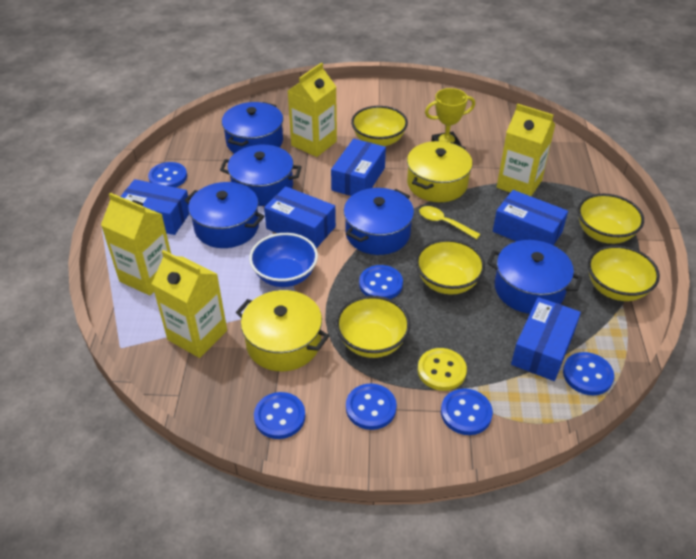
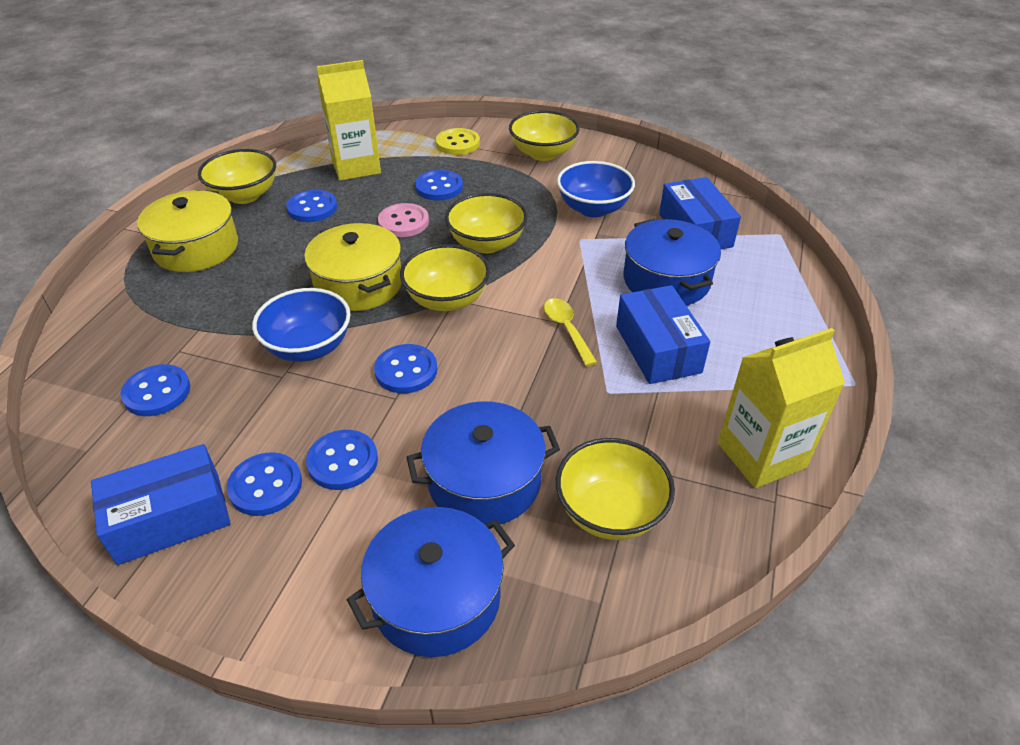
blue bowl: 1 -> 2
blue box: 5 -> 3
blue pot: 5 -> 3
pink button: 0 -> 1
yellow carton: 4 -> 2
yellow trophy: 1 -> 0

